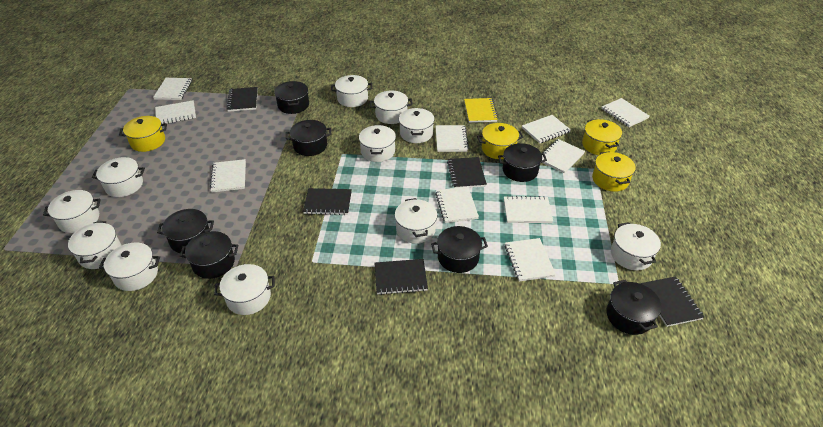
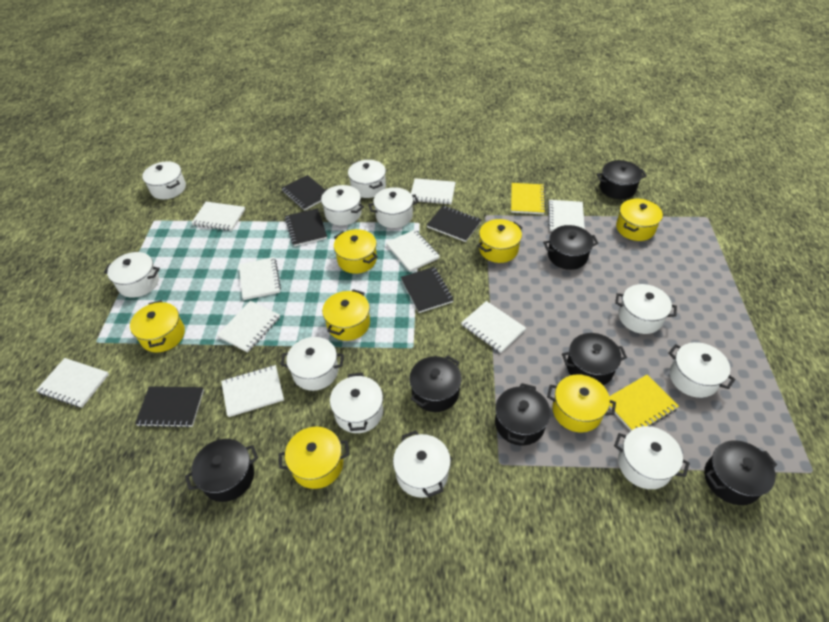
white notebook: 10 -> 9
yellow notebook: 1 -> 2
yellow pot: 4 -> 7

